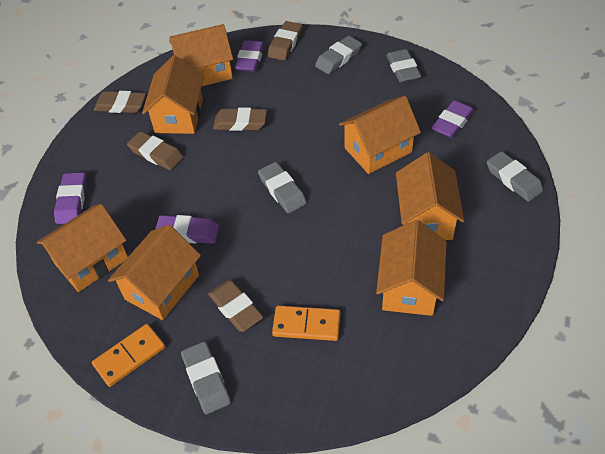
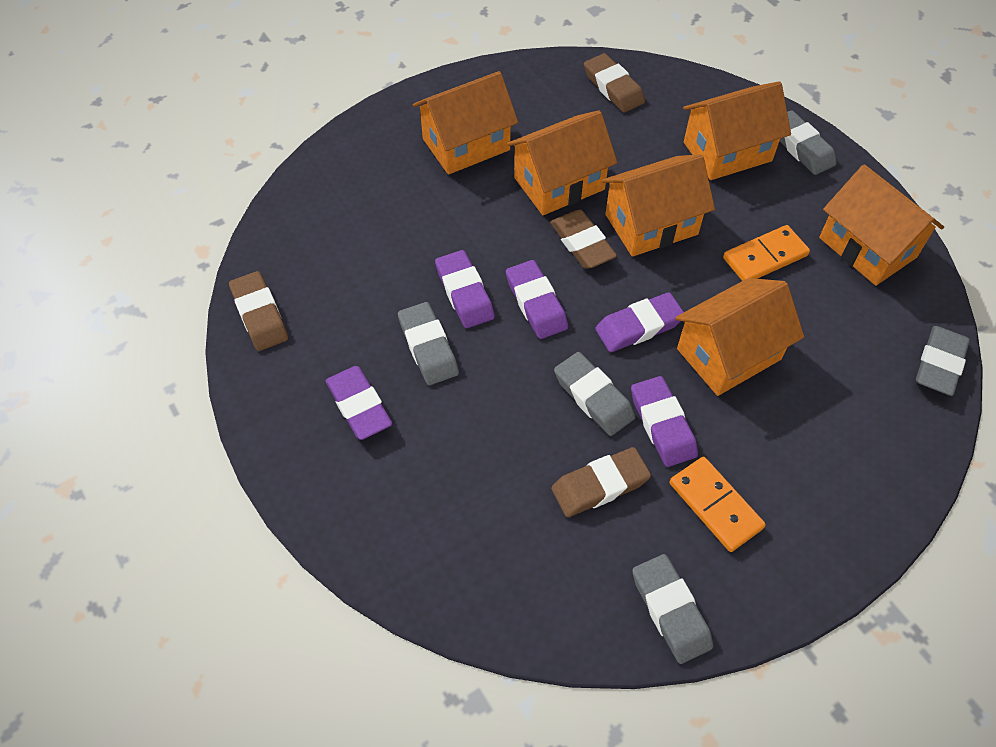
brown eraser: 5 -> 4
orange house: 7 -> 6
purple eraser: 4 -> 5

